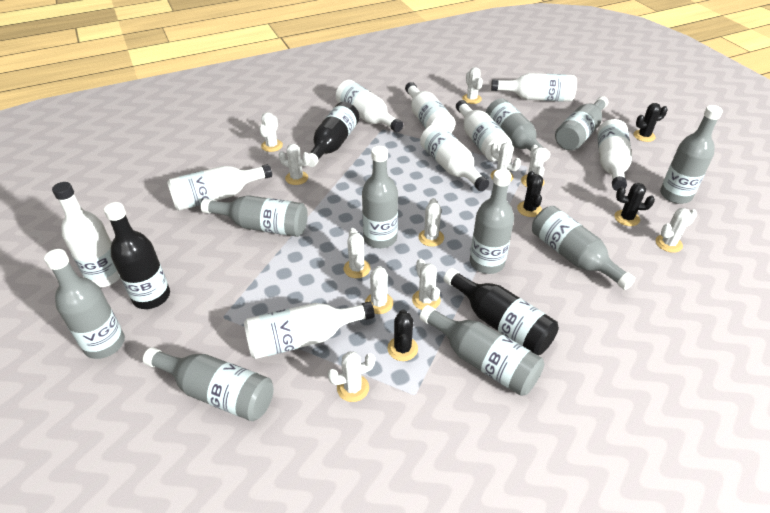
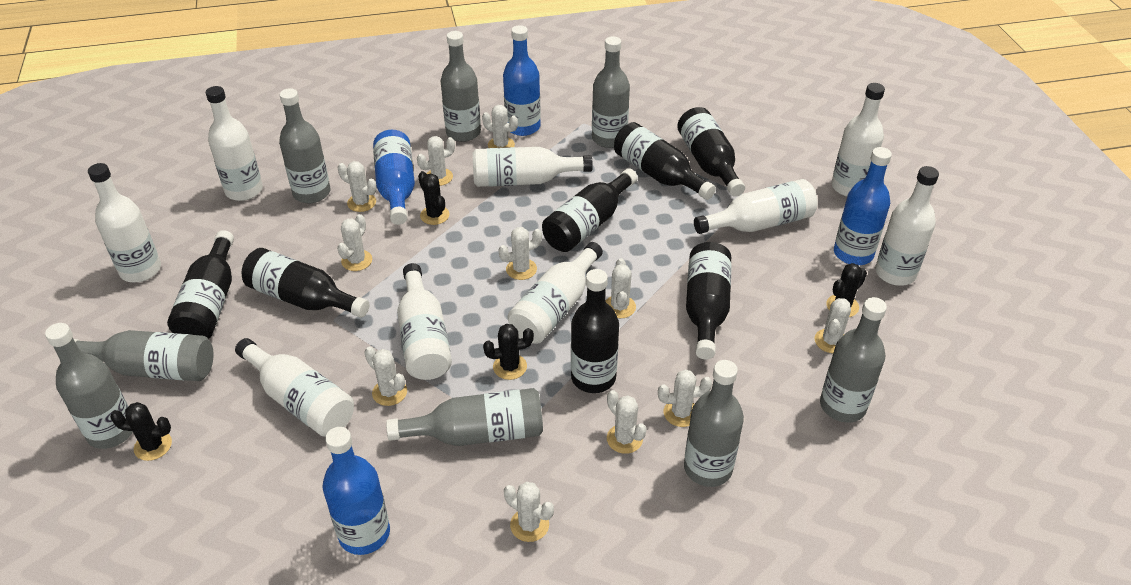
black bottle: 3 -> 7
blue bottle: 0 -> 4
grey bottle: 10 -> 8

